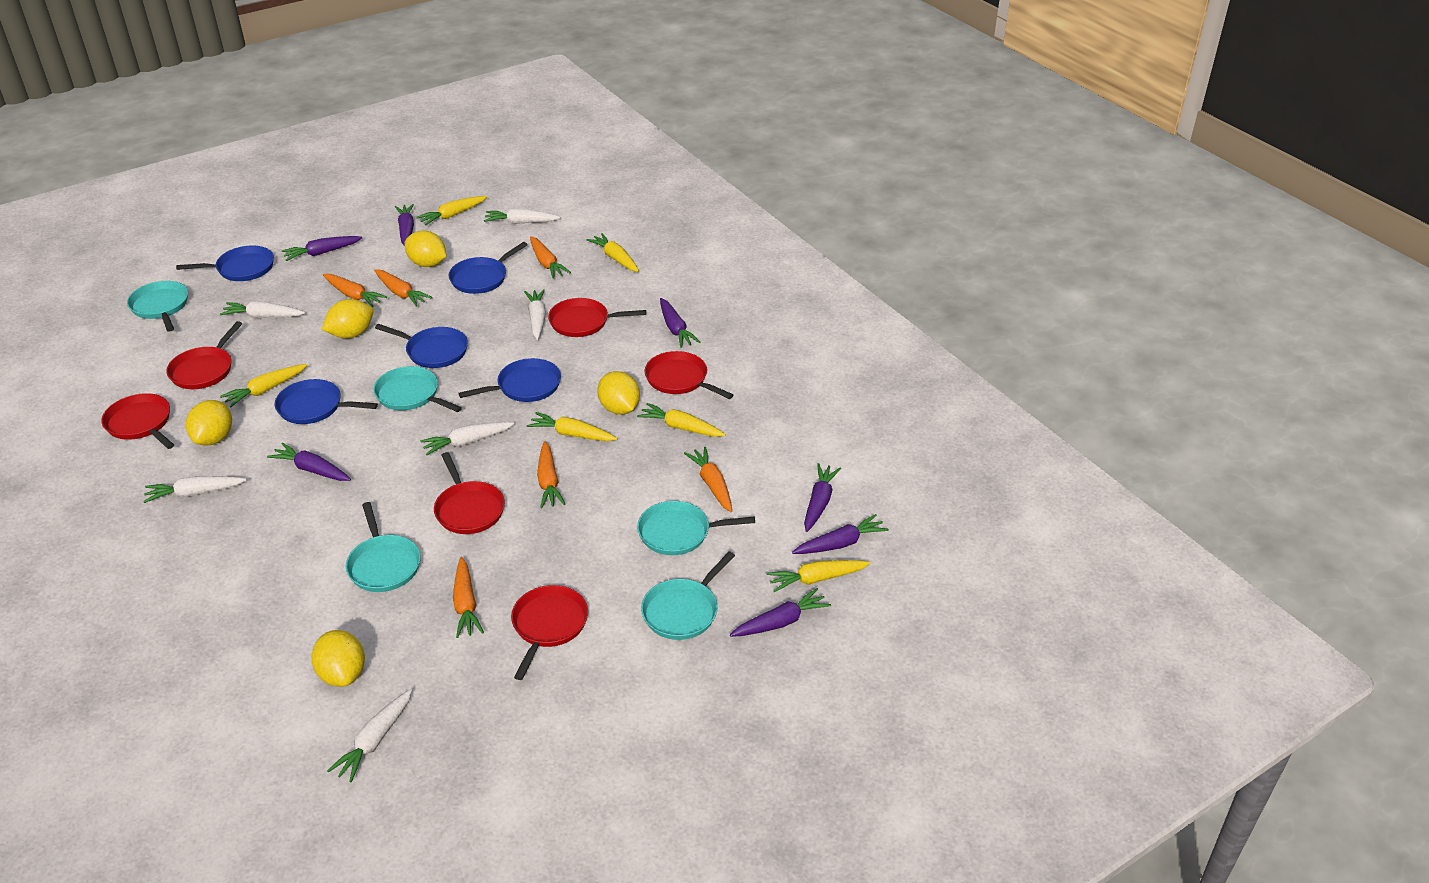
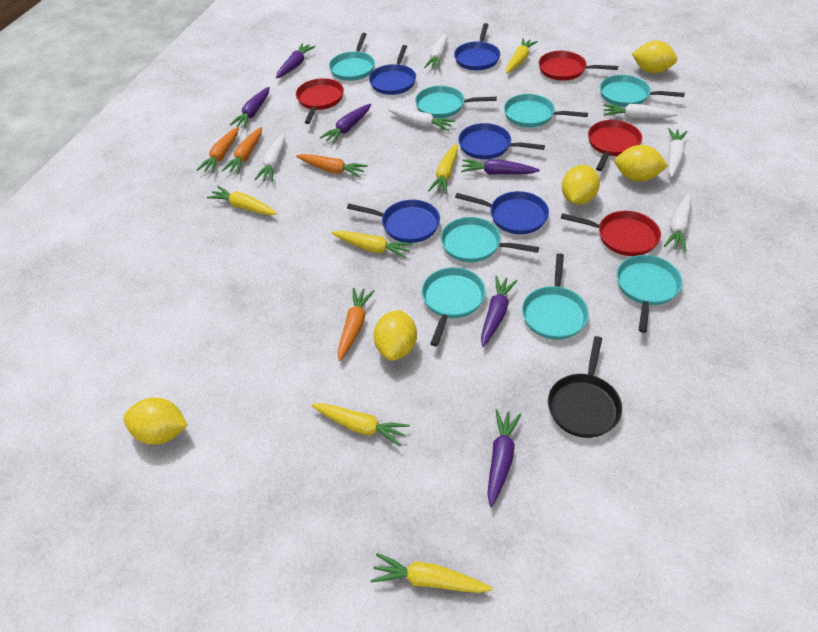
black pan: 0 -> 1
orange carrot: 6 -> 4
purple carrot: 7 -> 6
red pan: 6 -> 4
turquoise pan: 5 -> 8

